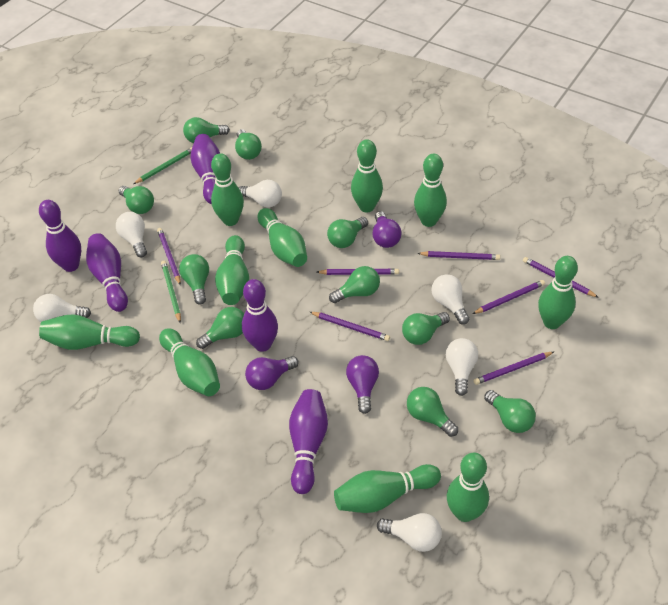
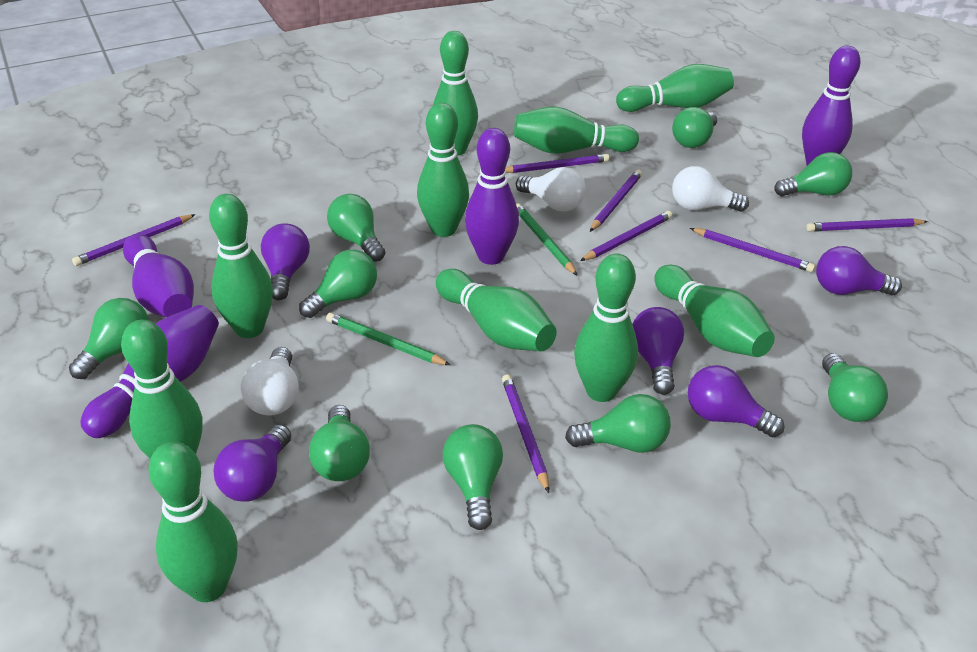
green light bulb: 10 -> 9
purple bowling pin: 5 -> 4
purple light bulb: 3 -> 5
white light bulb: 6 -> 3

